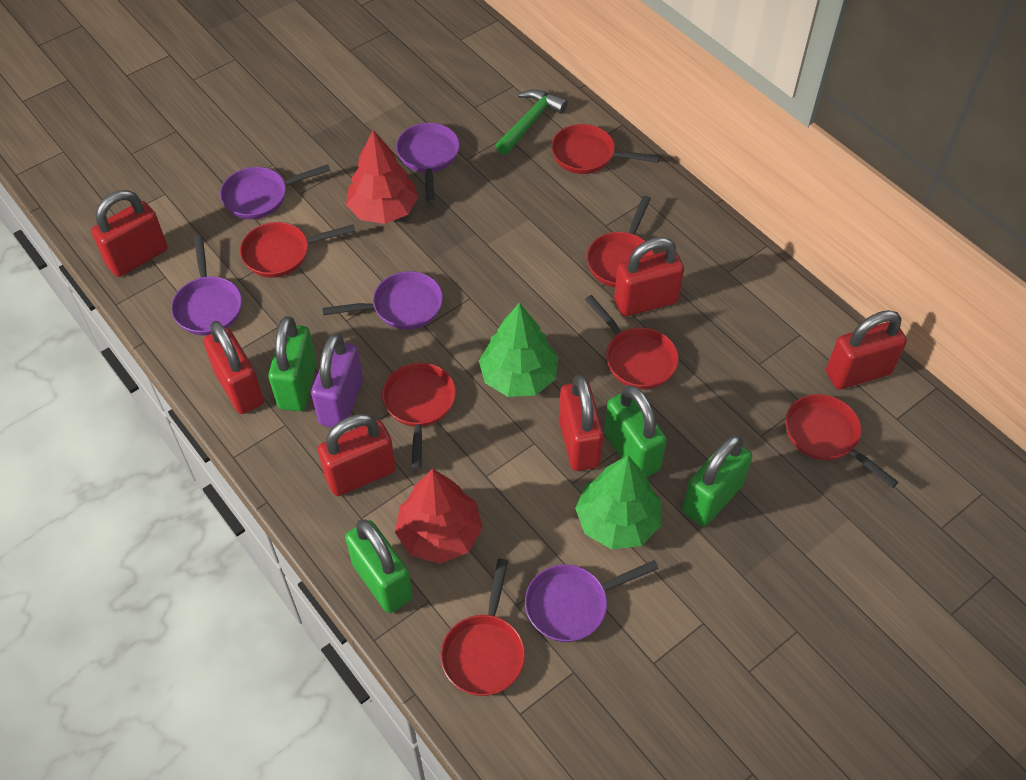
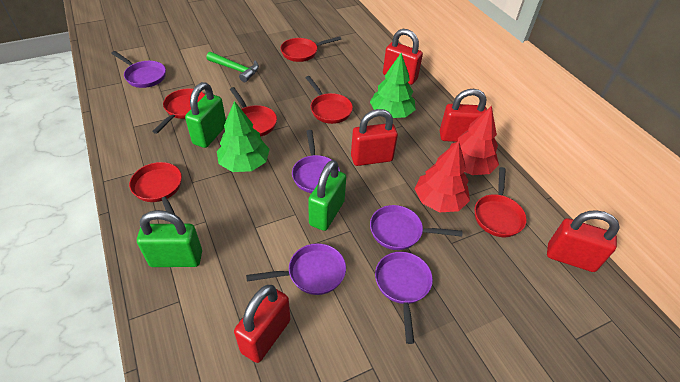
green padlock: 4 -> 3
purple padlock: 1 -> 0
red padlock: 6 -> 5
red pan: 7 -> 6

